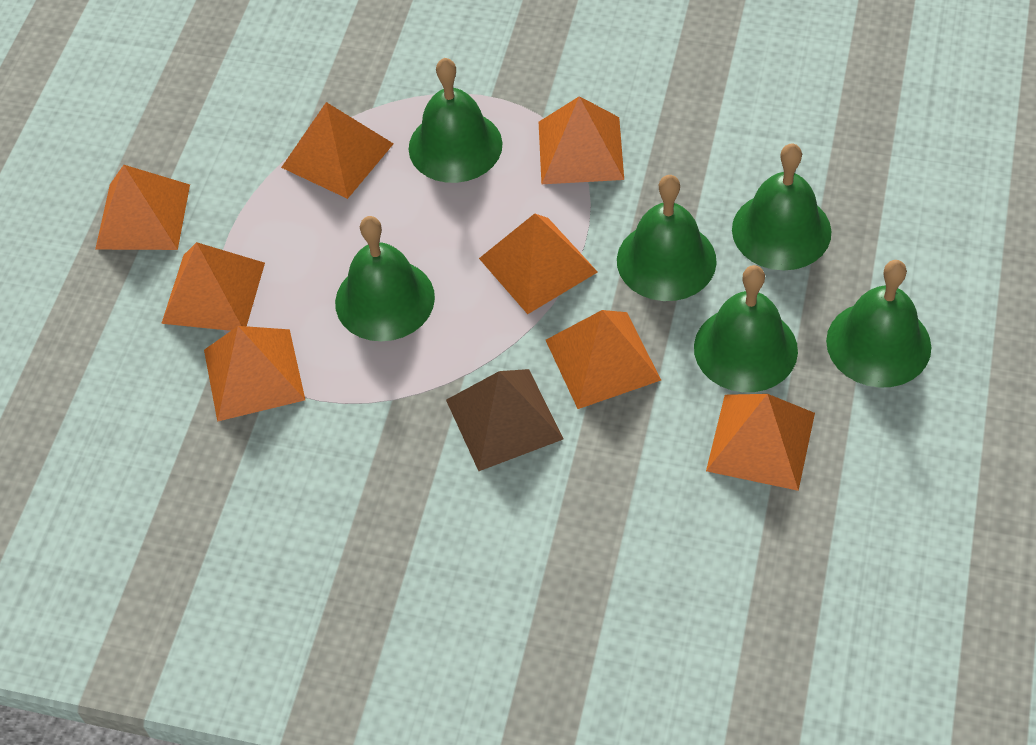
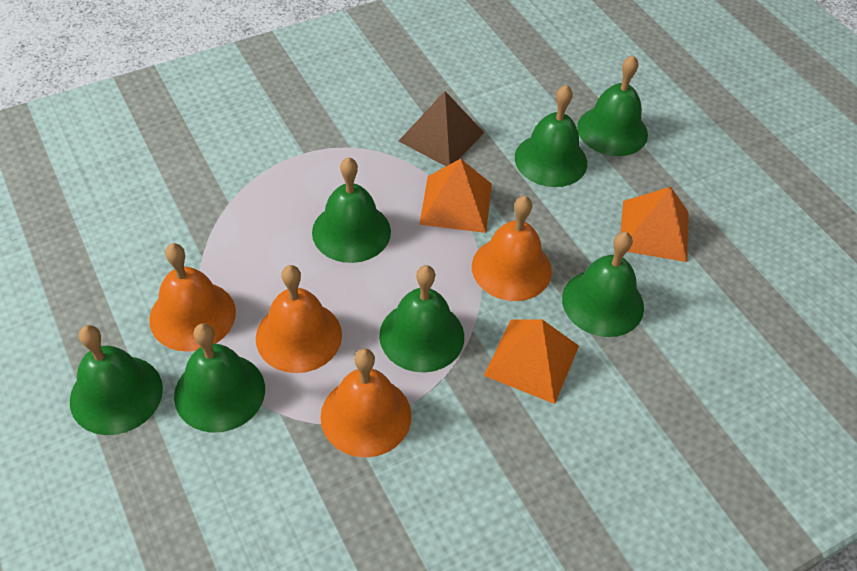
green bell: 6 -> 7
orange bell: 0 -> 4
orange pyramid: 8 -> 3

